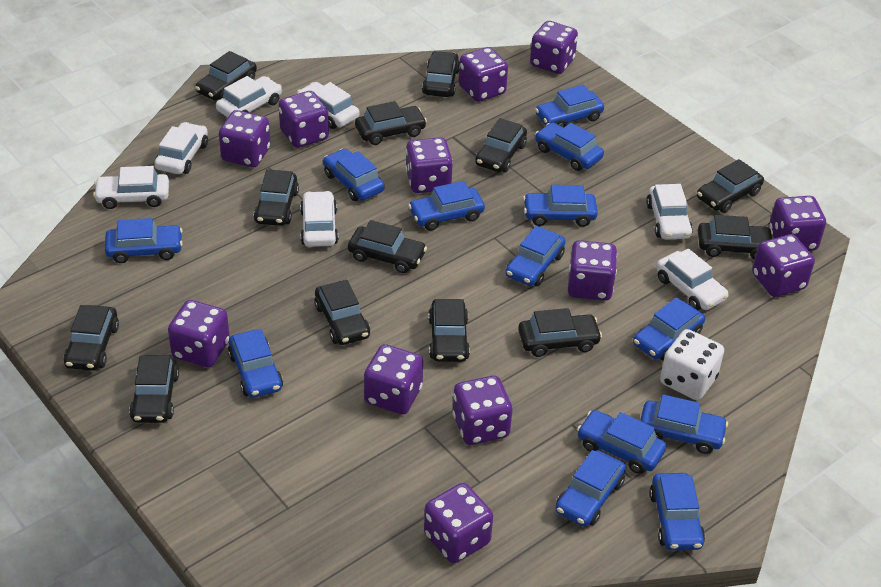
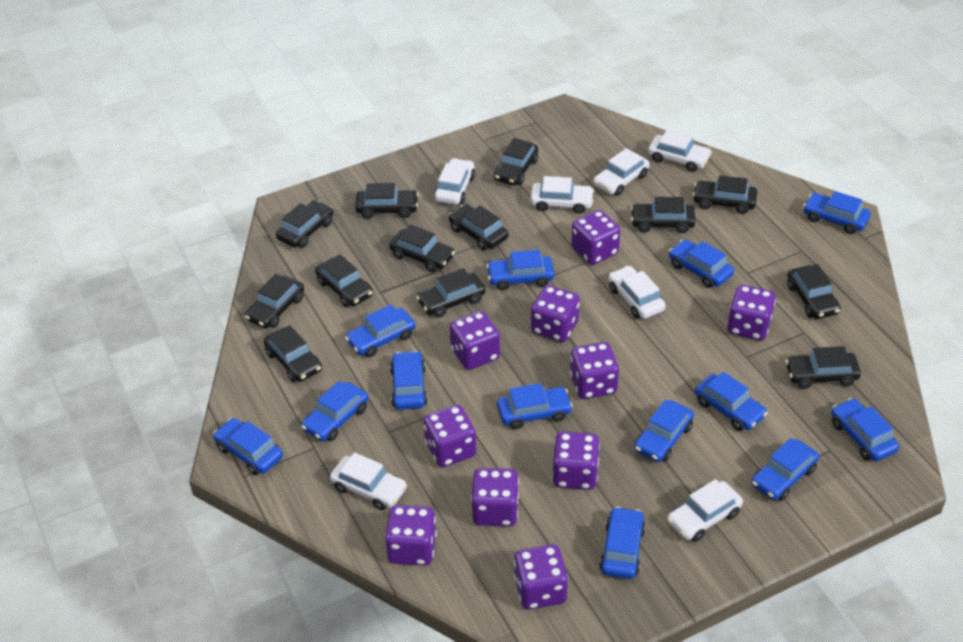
purple dice: 12 -> 10
white dice: 1 -> 0

